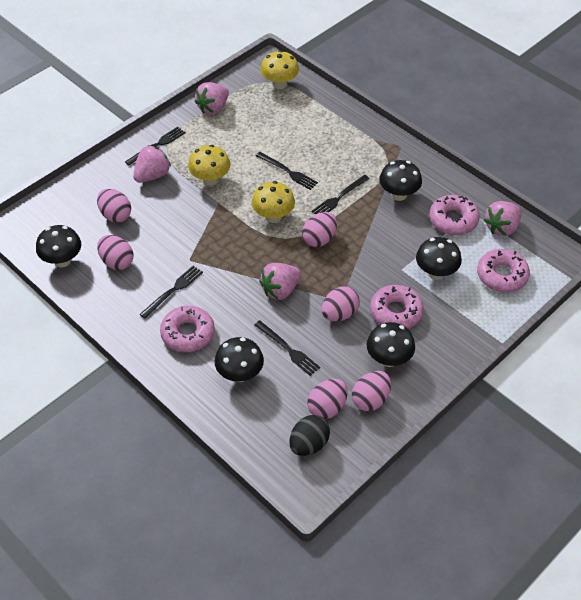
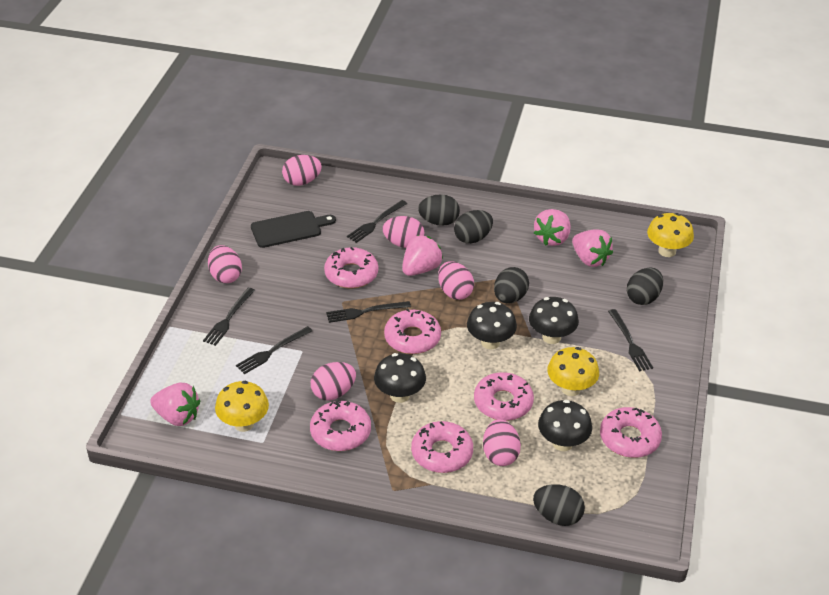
black cutting board: 0 -> 1
black egg: 1 -> 5
black mushroom: 5 -> 4
pink donut: 4 -> 6

